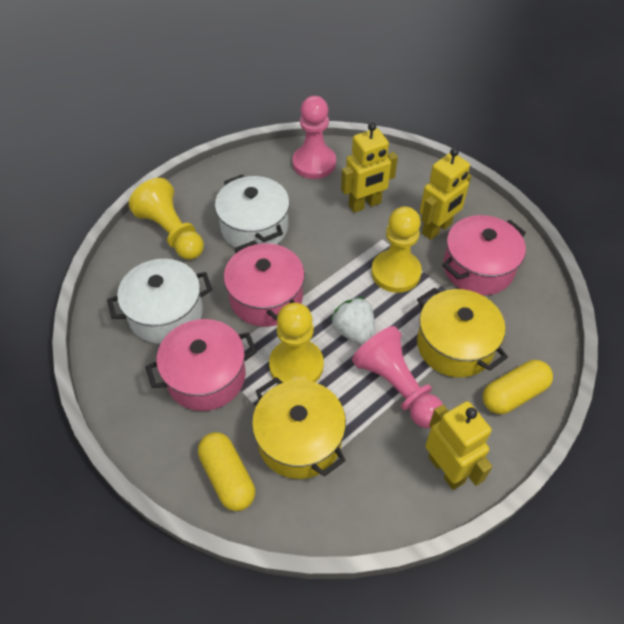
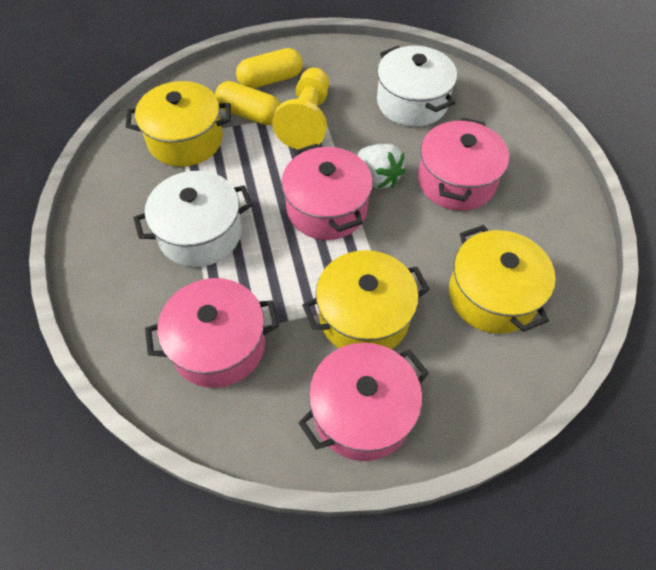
pink pawn: 2 -> 0
pink pot: 3 -> 4
yellow pawn: 3 -> 1
yellow pot: 2 -> 3
yellow robot: 3 -> 0

